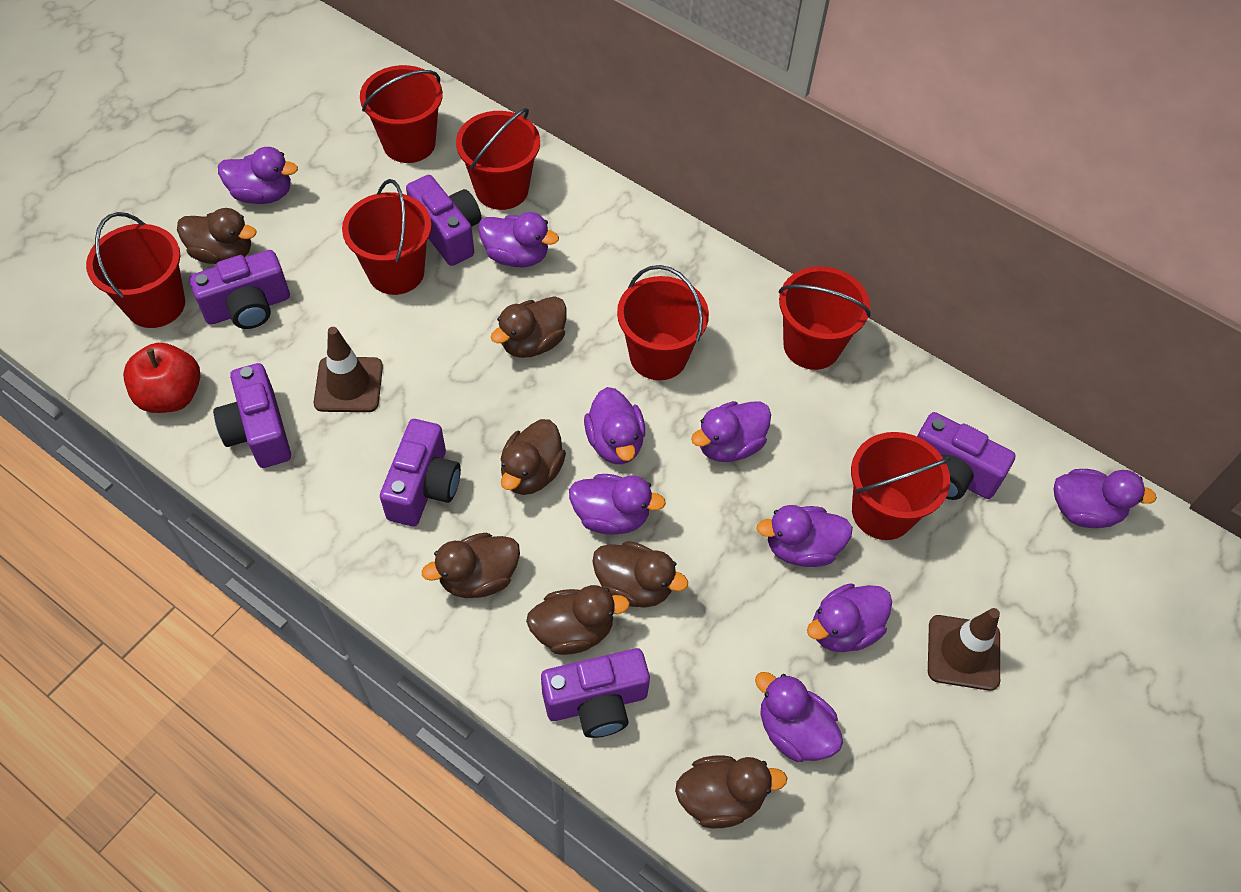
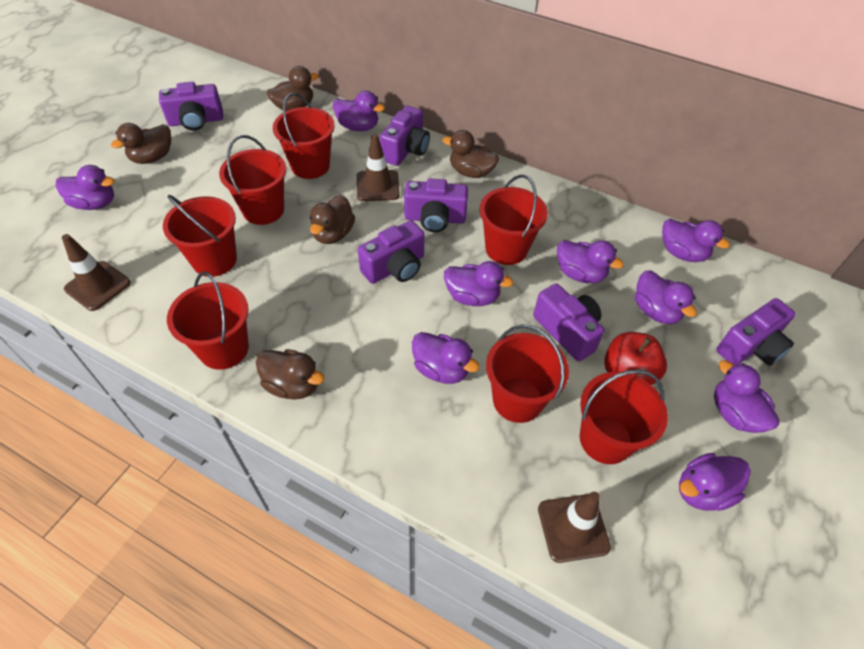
brown duck: 7 -> 5
brown traffic cone: 2 -> 3

